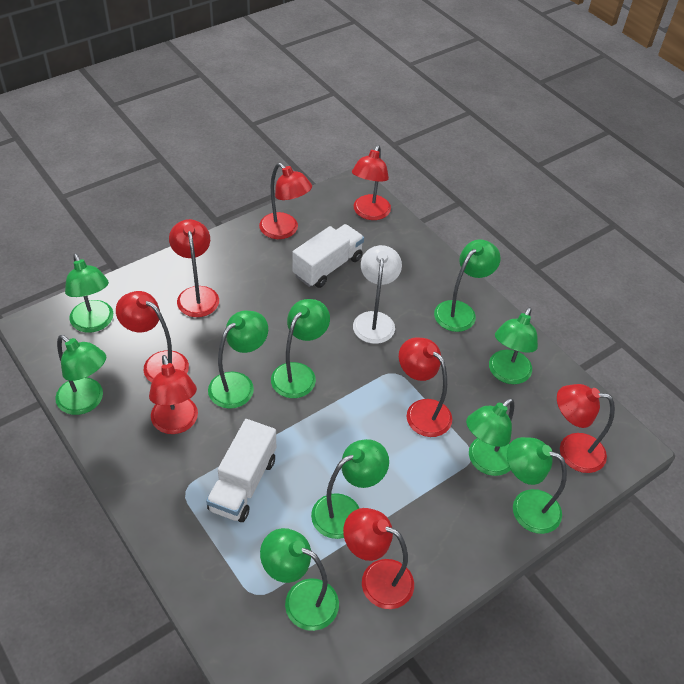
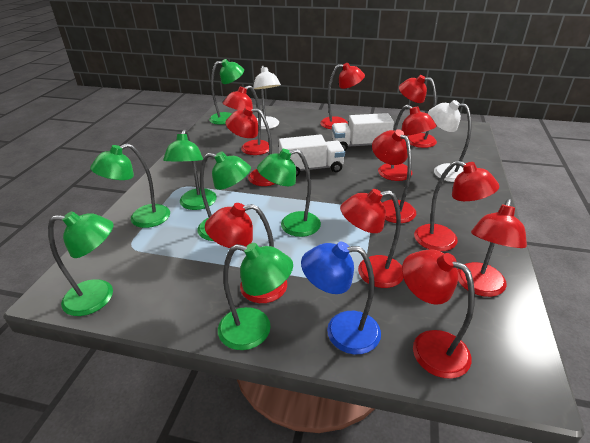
blue lamp: 0 -> 1
green lamp: 10 -> 7
red lamp: 8 -> 11
white lamp: 1 -> 2

